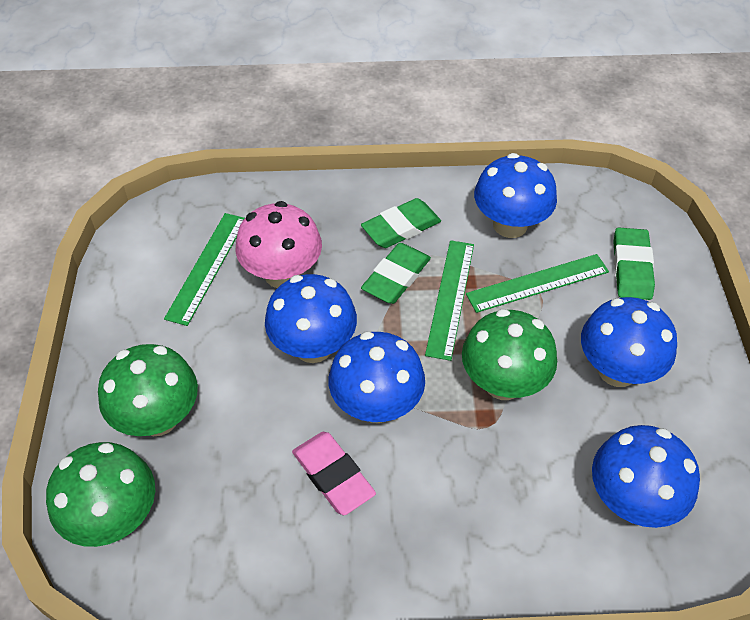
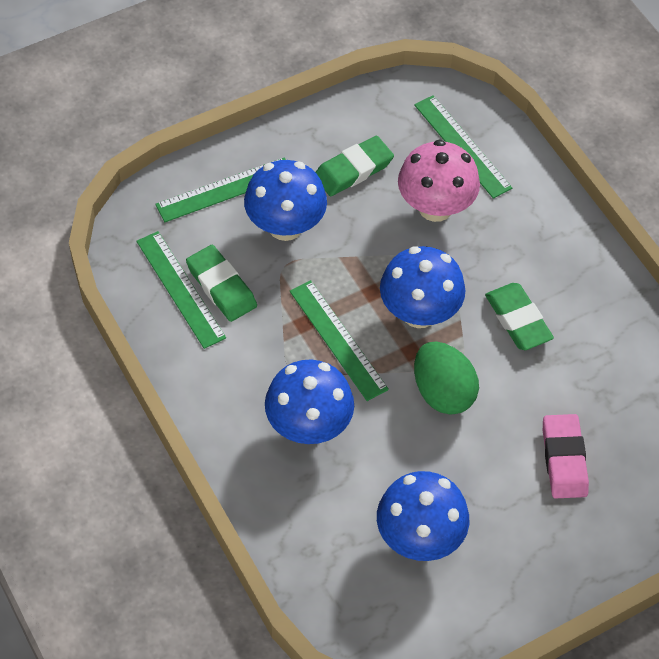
blue mushroom: 5 -> 4
green egg: 0 -> 1
green mushroom: 3 -> 0
green ruler: 3 -> 4

